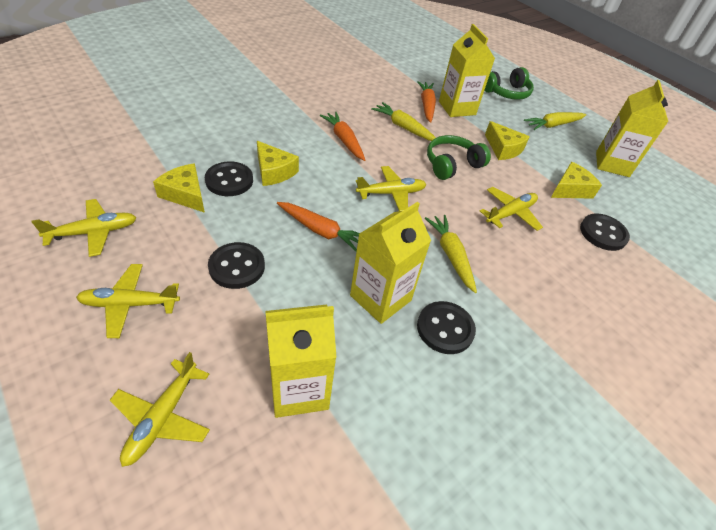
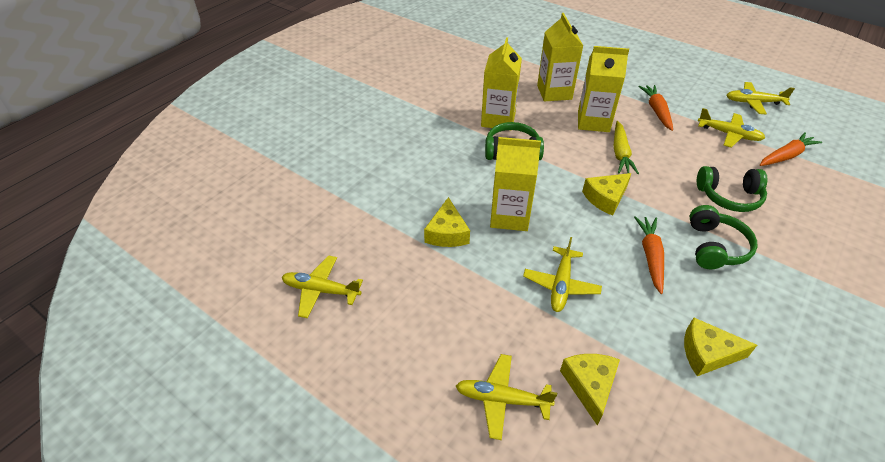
black button: 4 -> 0
green headphones: 2 -> 3
yellow carrot: 3 -> 1

